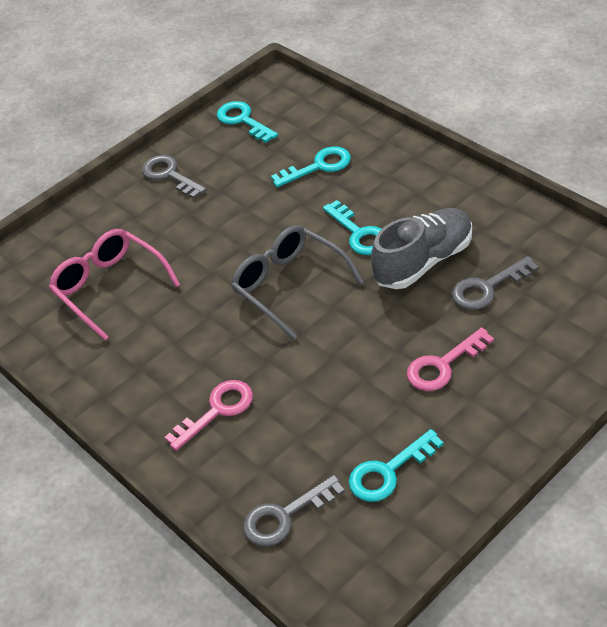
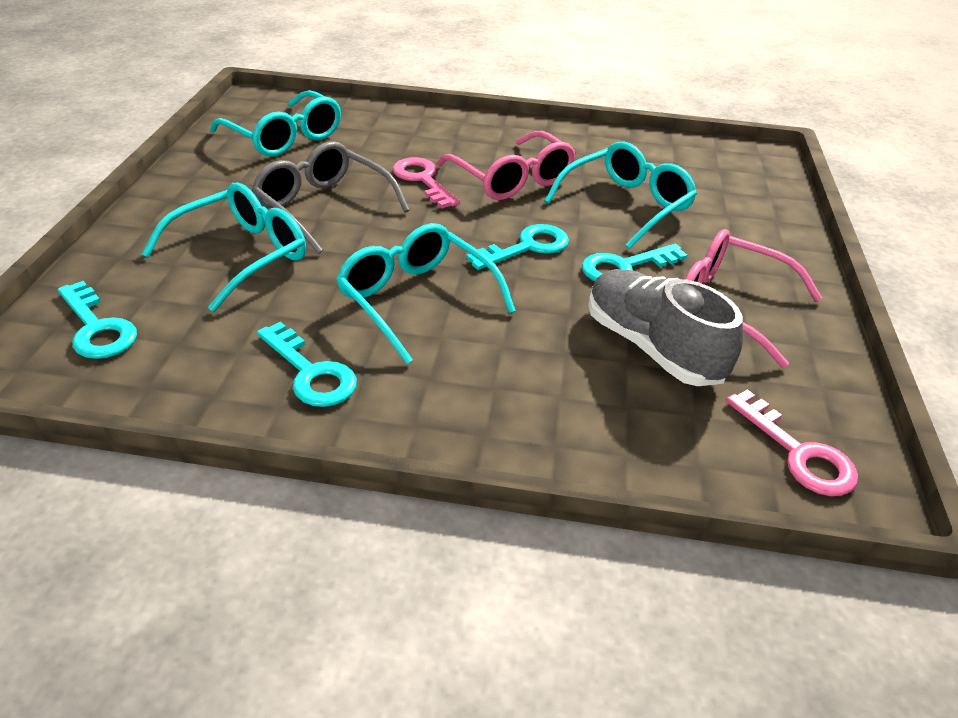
grey key: 3 -> 0
pink glasses: 1 -> 2
turquoise glasses: 0 -> 4

